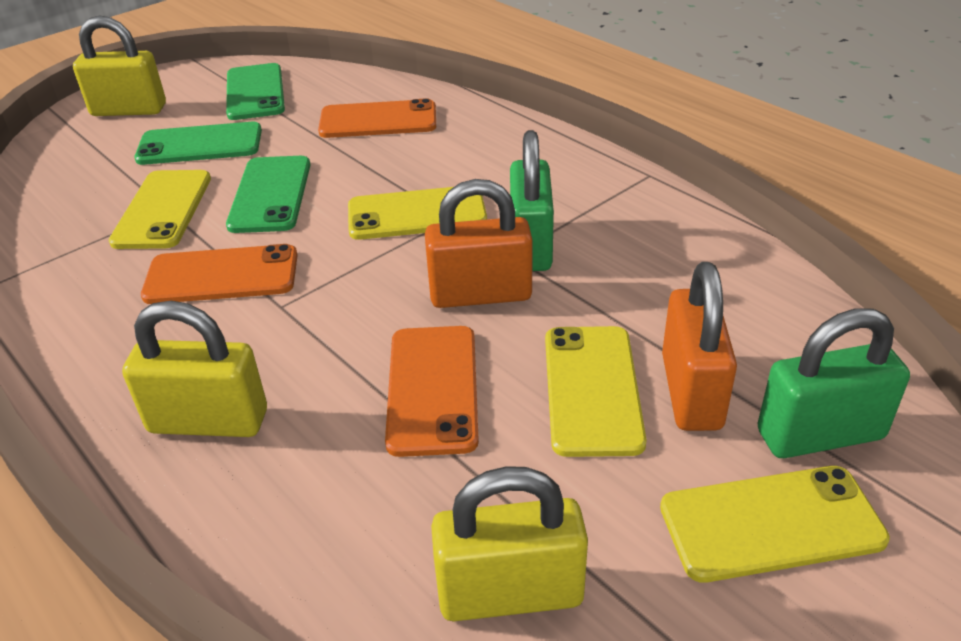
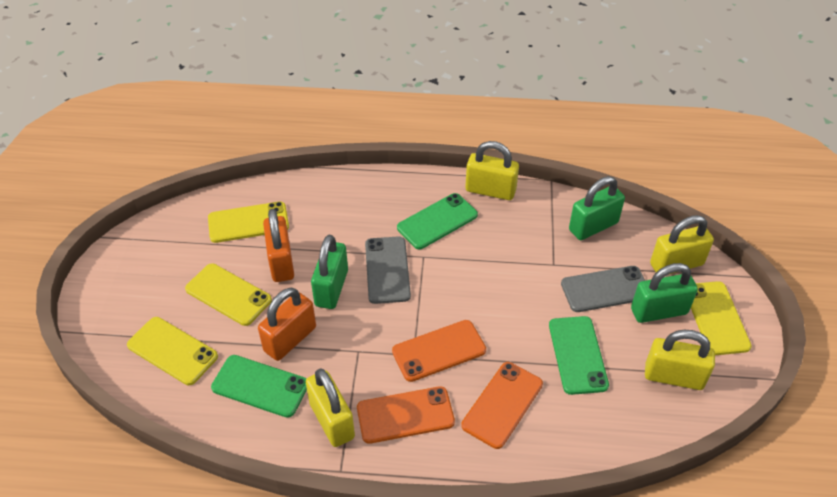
green padlock: 2 -> 3
grey phone: 0 -> 2
yellow padlock: 3 -> 4

